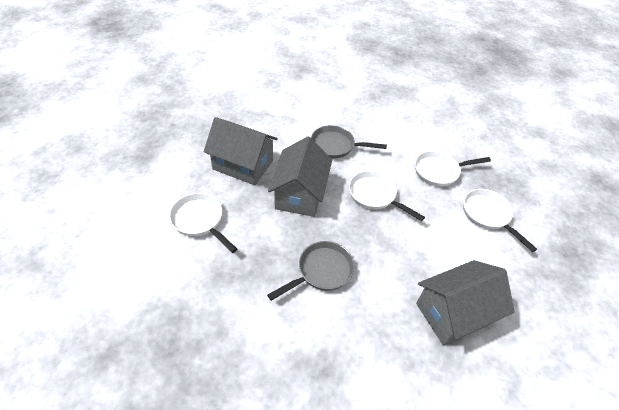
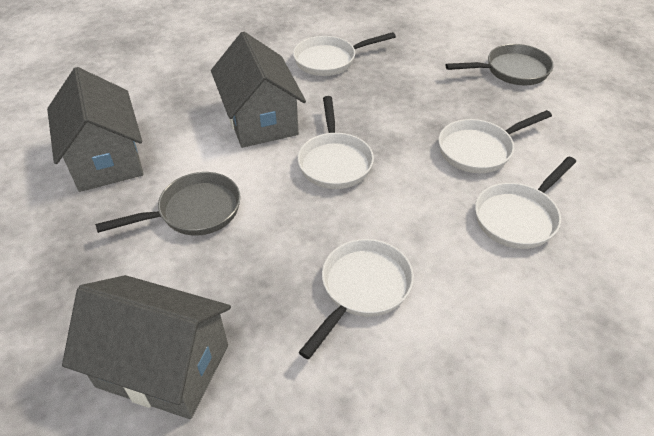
white pan: 4 -> 5

